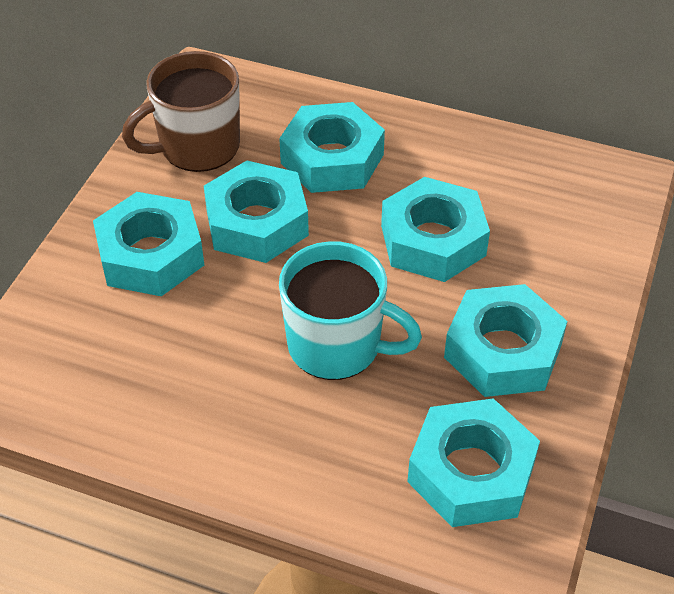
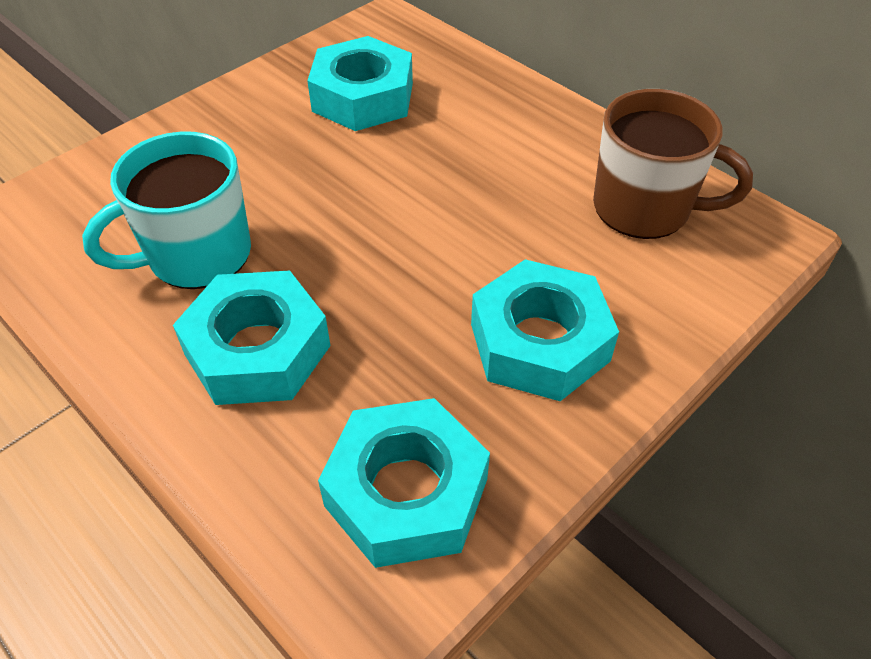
turquoise nut: 6 -> 4

